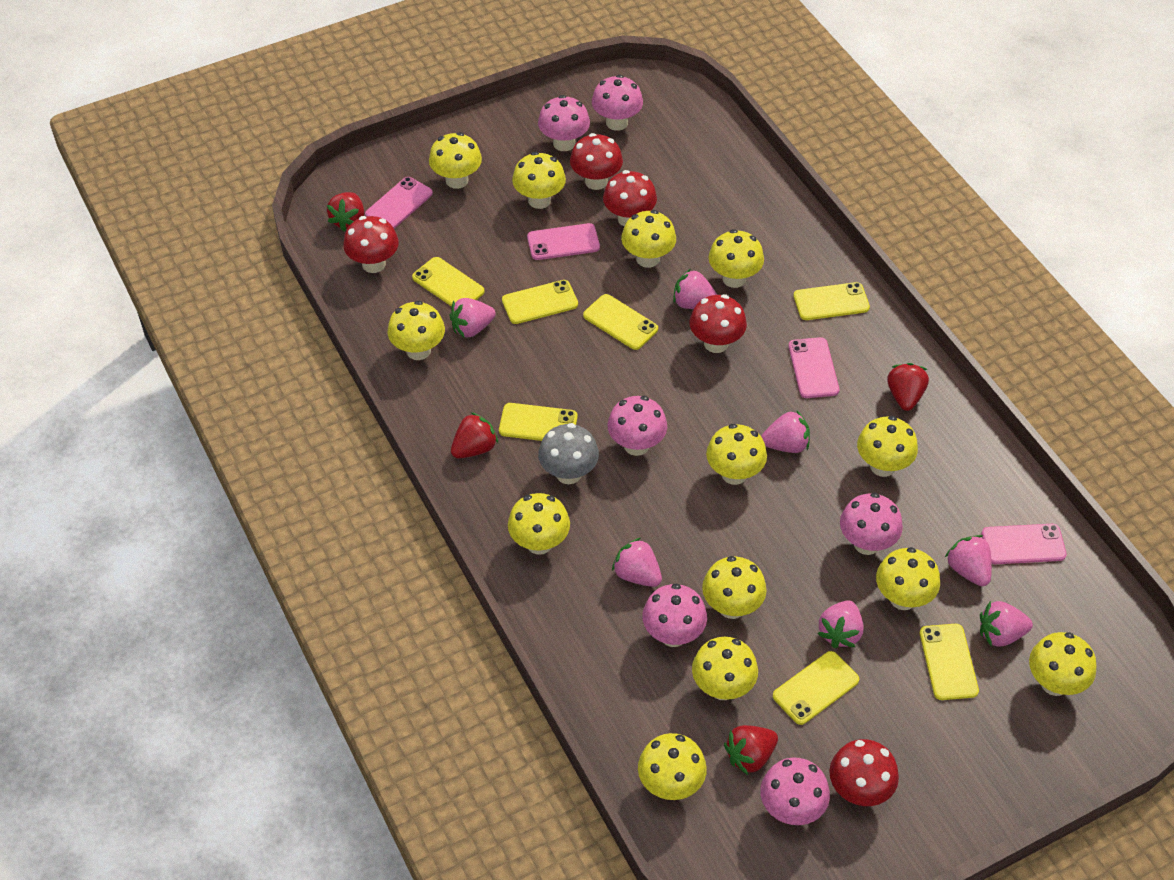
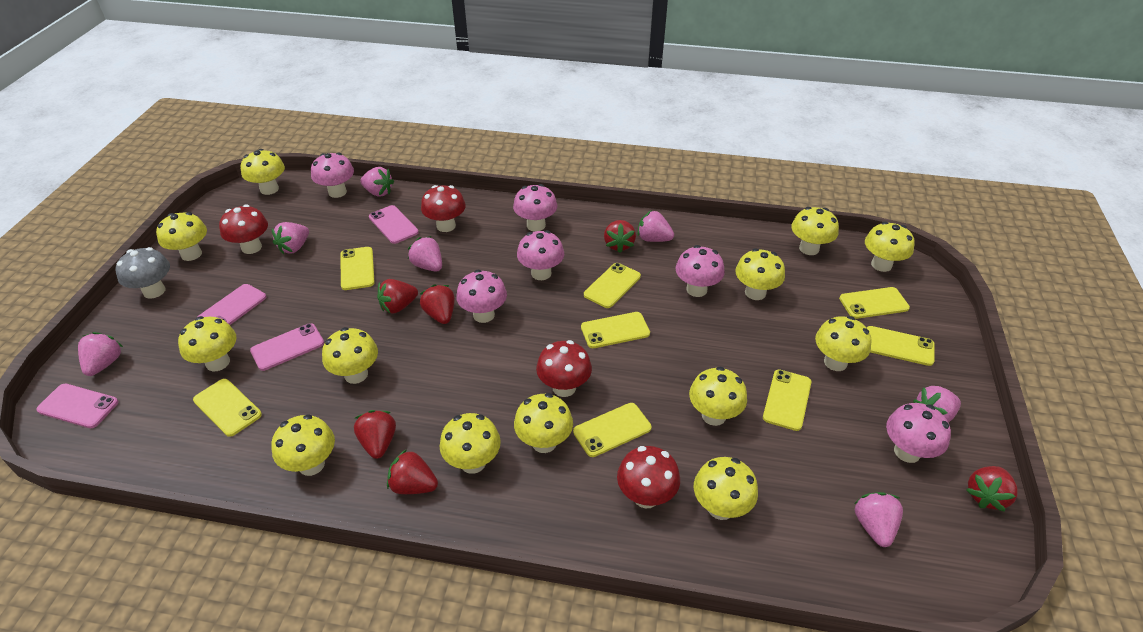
red mushroom: 5 -> 4
red strawberry: 4 -> 6
yellow phone: 7 -> 8

